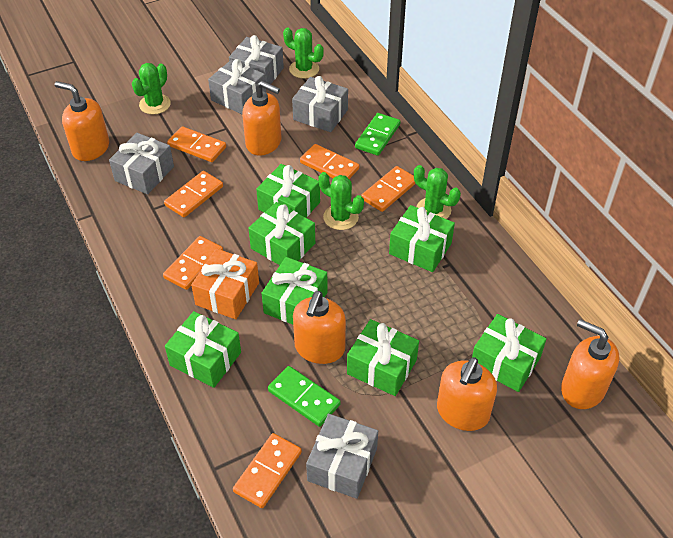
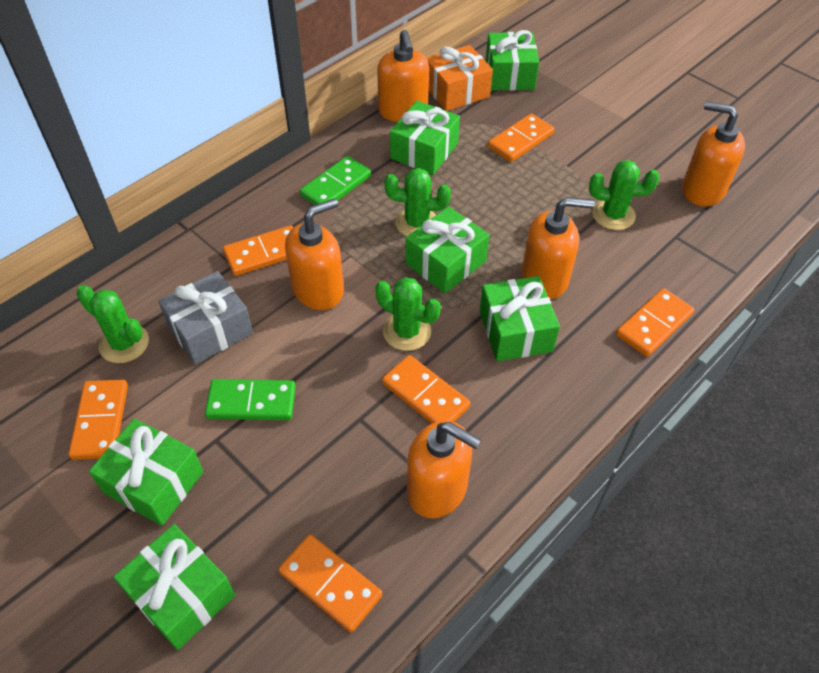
green gift: 7 -> 6
grey gift: 5 -> 1

